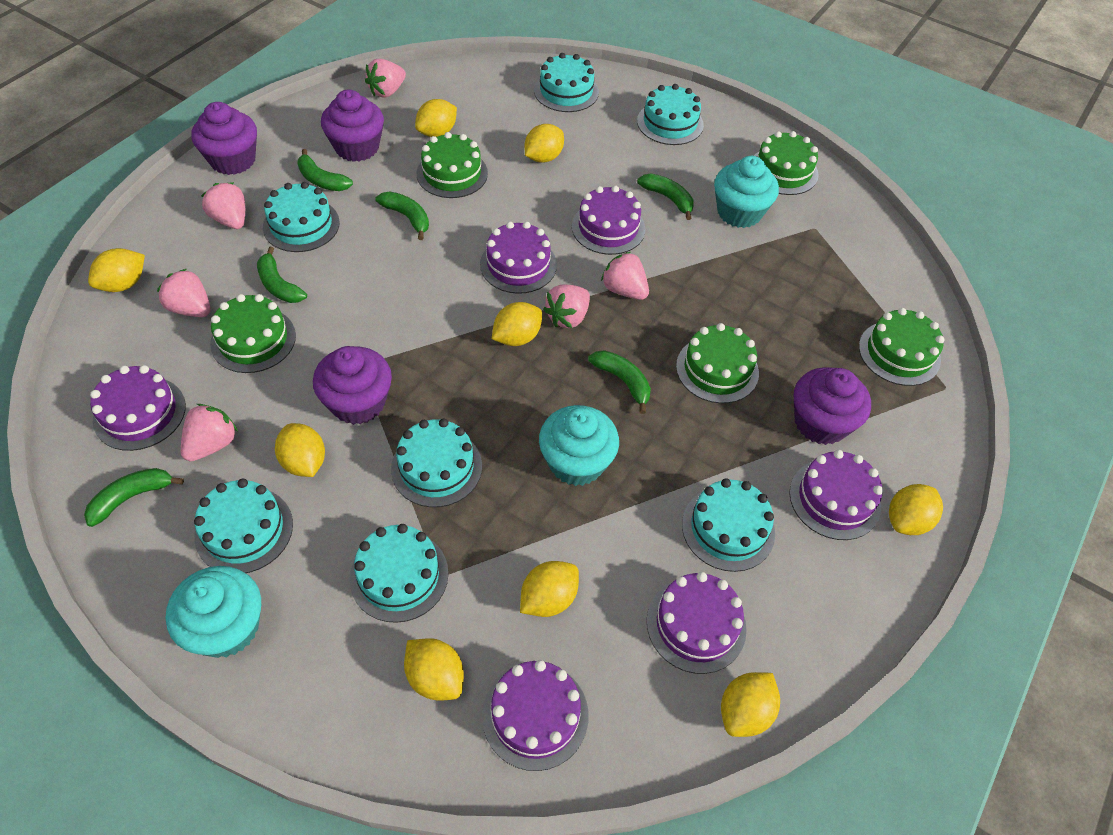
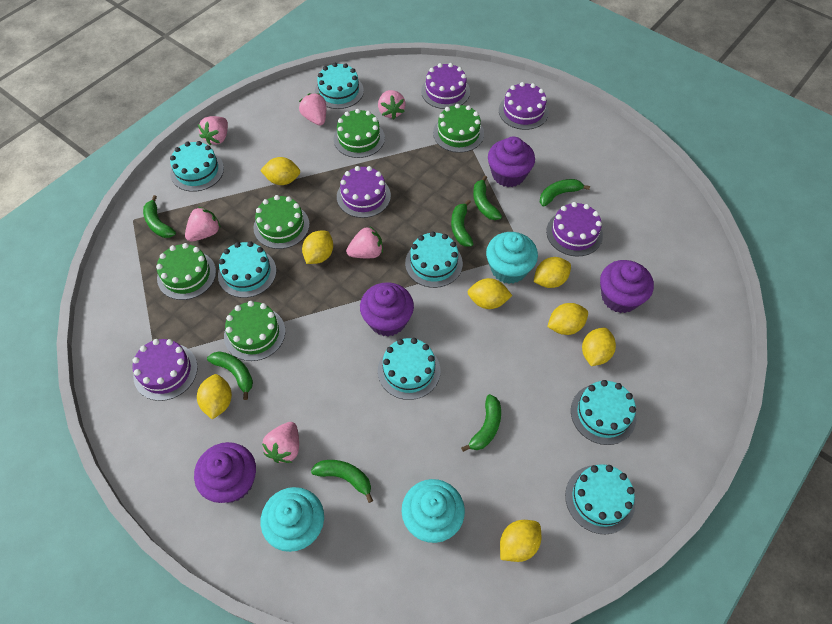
green banana: 6 -> 7
purple cake: 6 -> 5
yellow lemon: 9 -> 8

